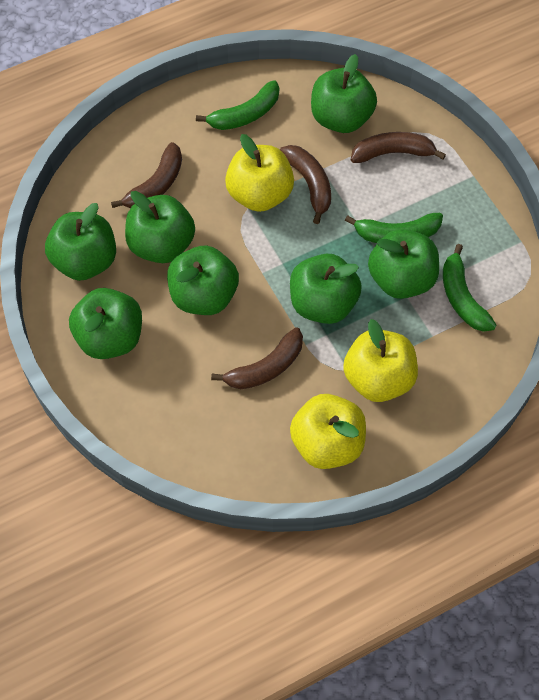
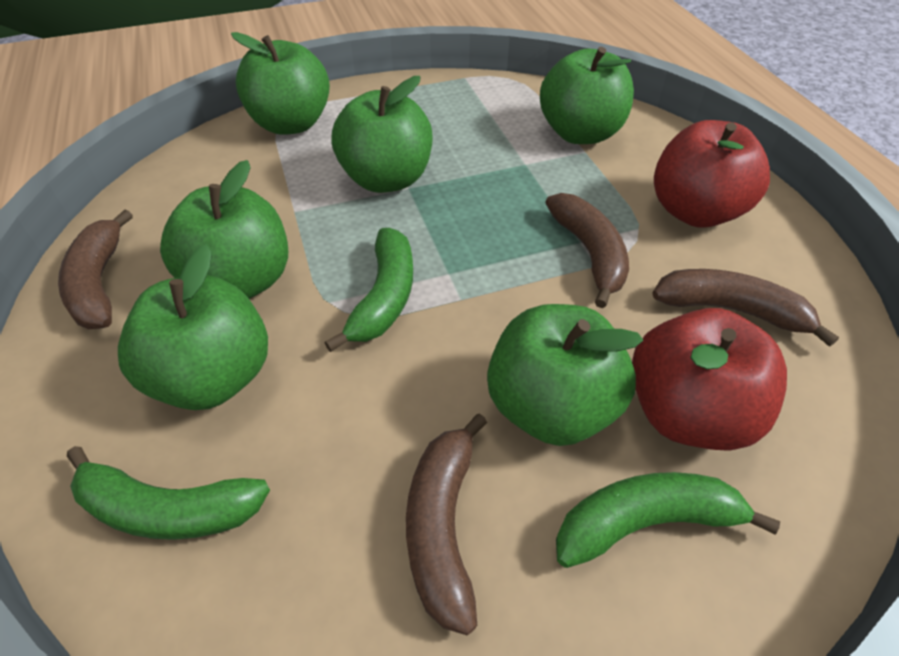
green apple: 7 -> 6
red apple: 0 -> 2
yellow apple: 3 -> 0

